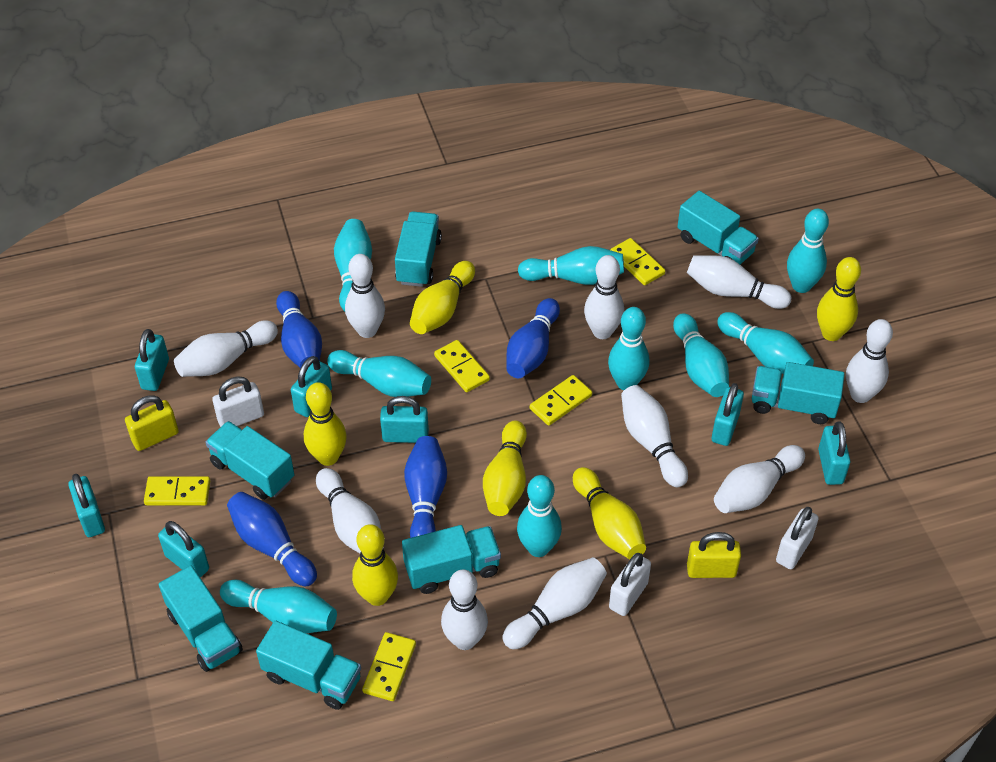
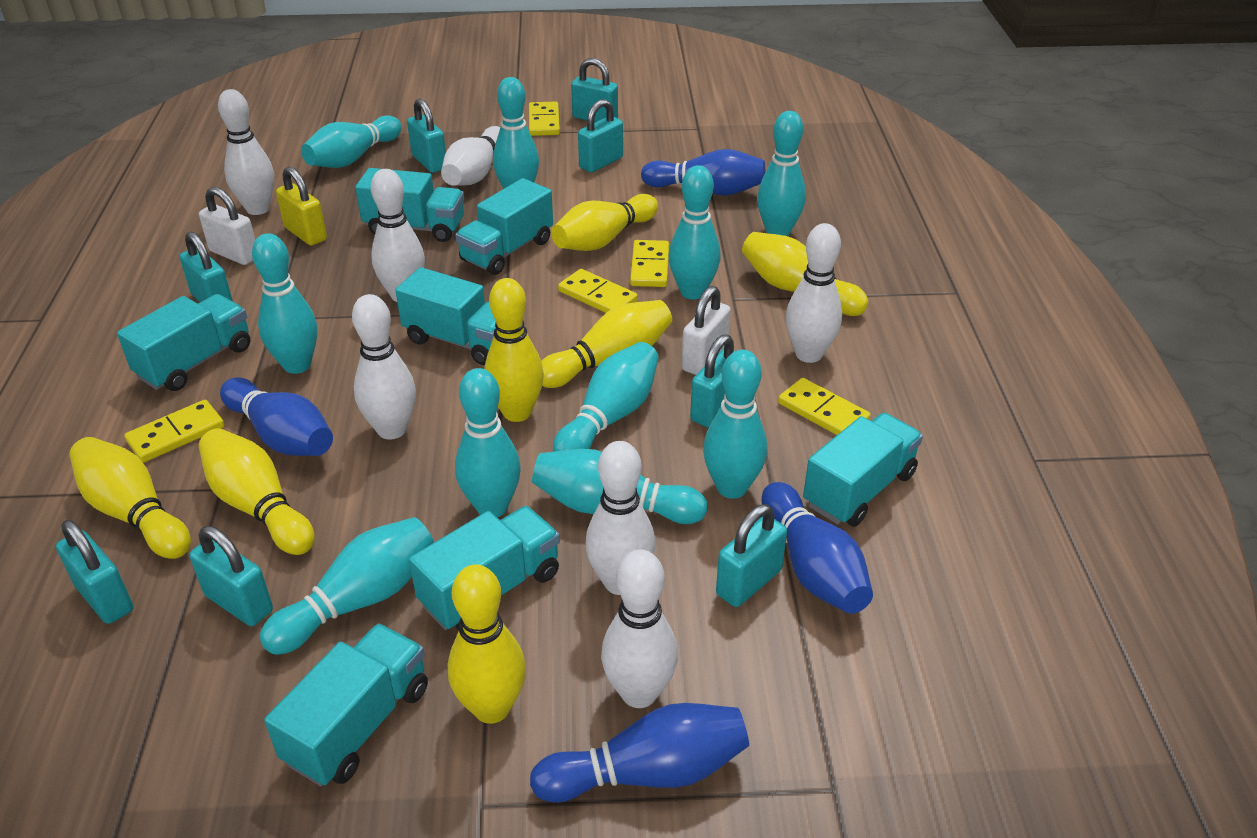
turquoise bowling pin: 9 -> 10
turquoise padlock: 7 -> 8
white bowling pin: 10 -> 7
white padlock: 3 -> 2
yellow bowling pin: 6 -> 7
yellow padlock: 2 -> 1

